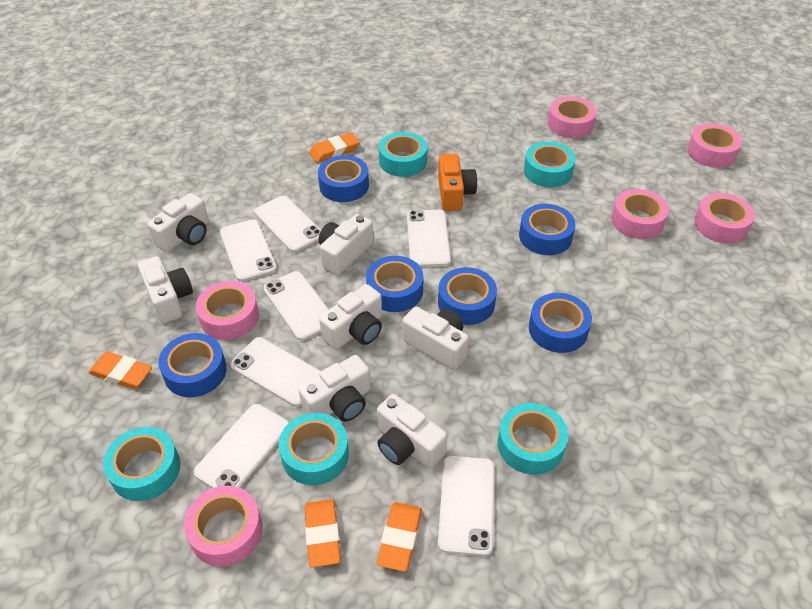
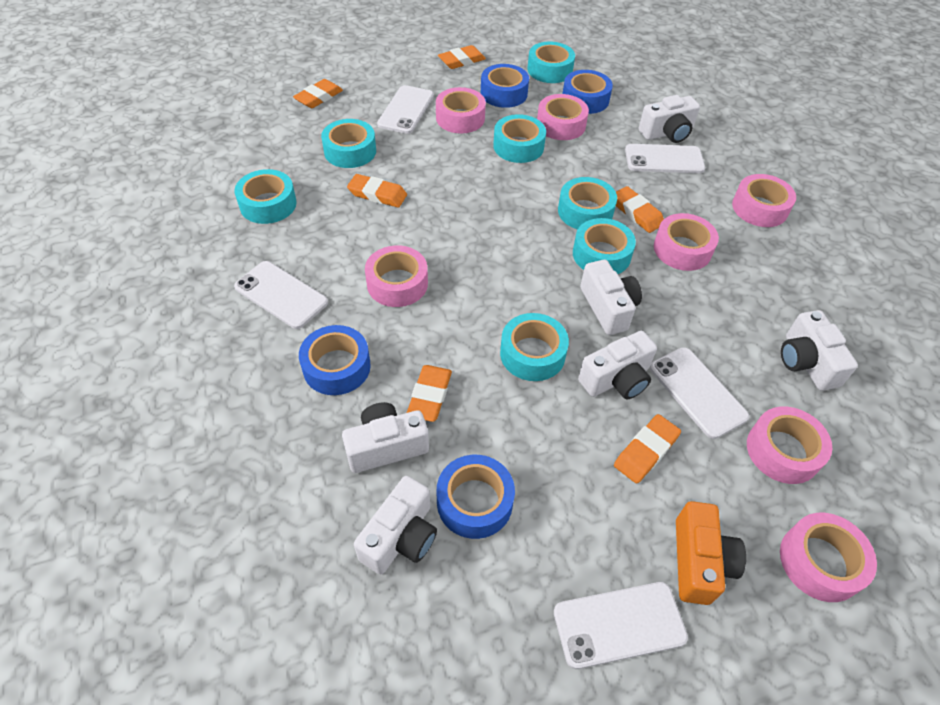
blue tape: 6 -> 4
orange eraser: 4 -> 6
pink tape: 6 -> 7
turquoise tape: 5 -> 7
white camera: 7 -> 6
white phone: 7 -> 5

